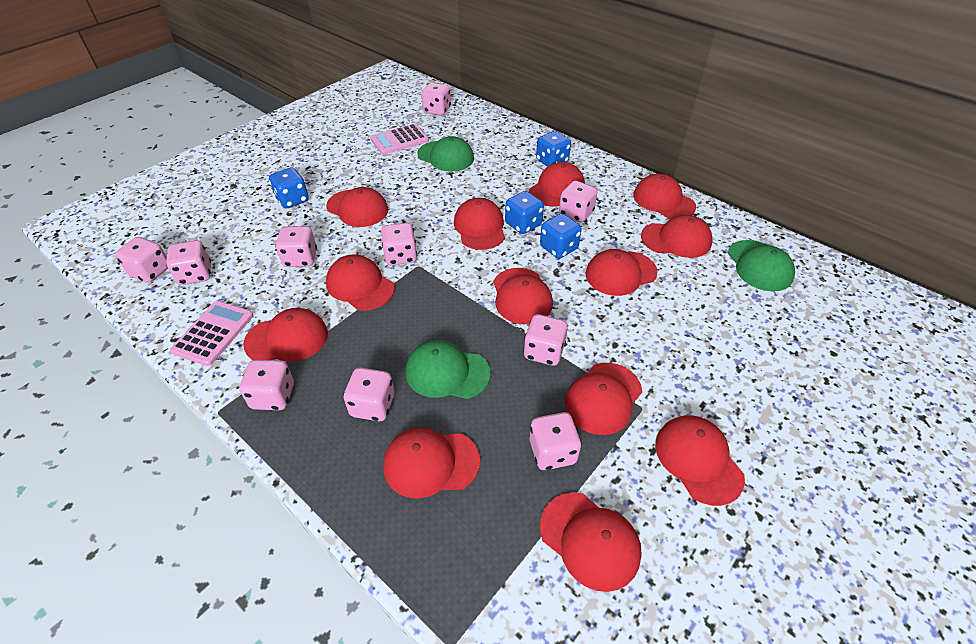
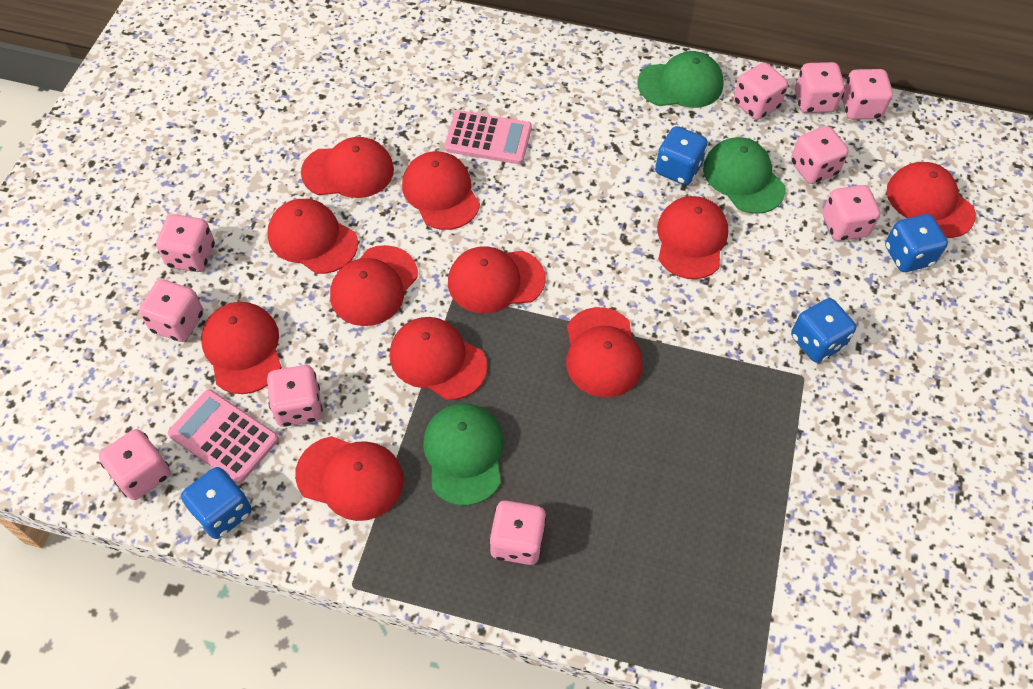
red cap: 13 -> 11

